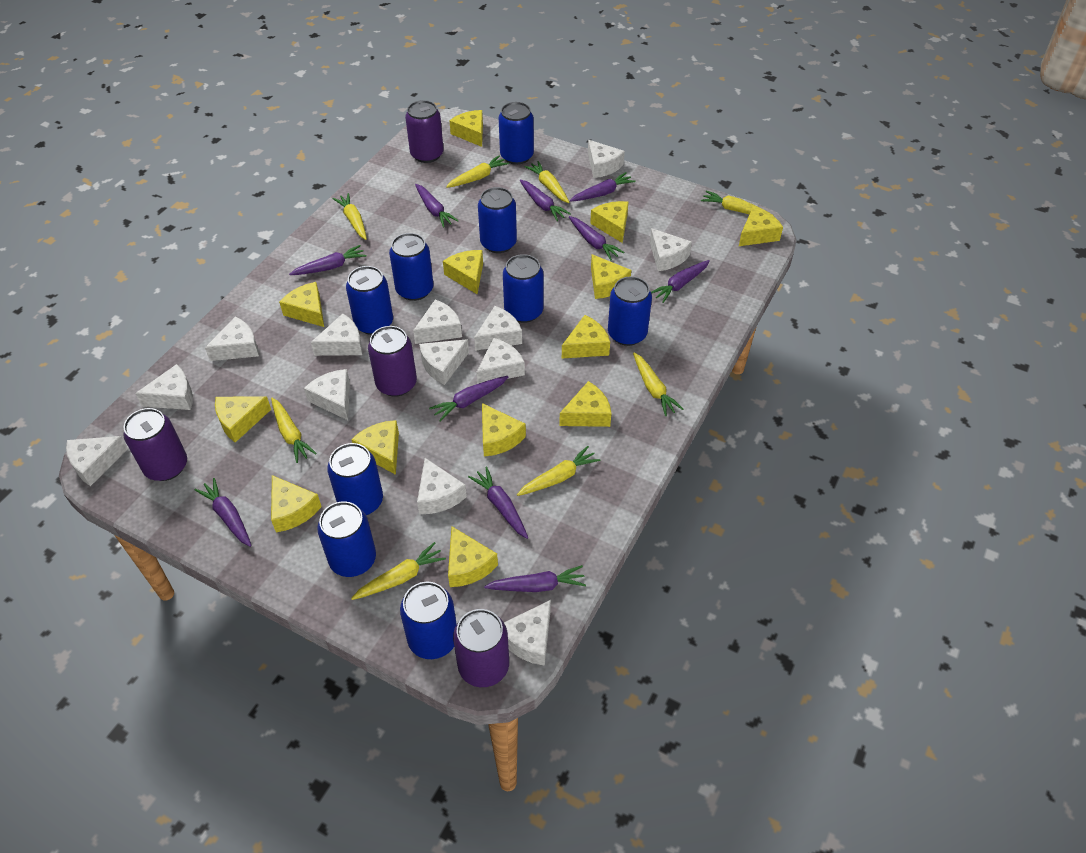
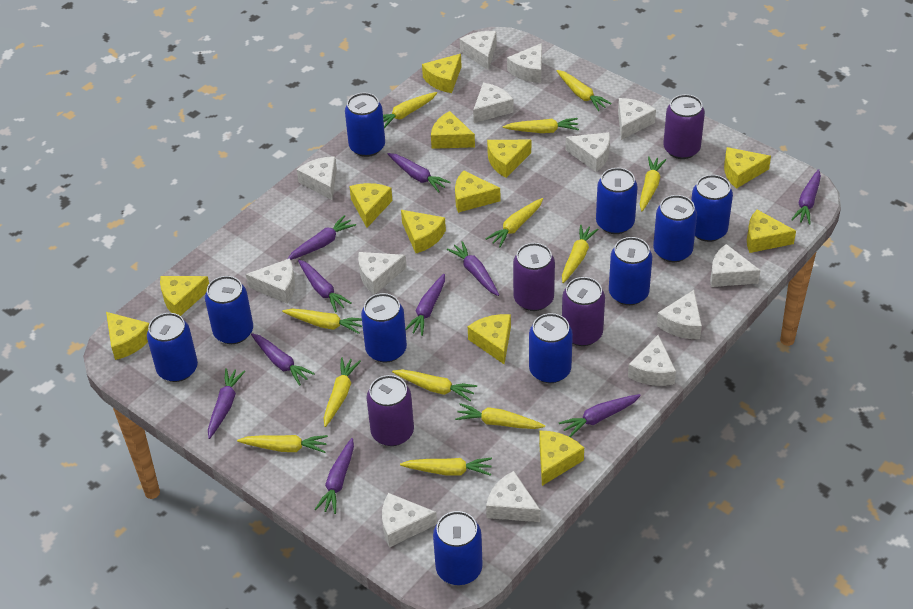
blue can: 9 -> 10
yellow carrot: 8 -> 12
yellow cheese: 13 -> 12

